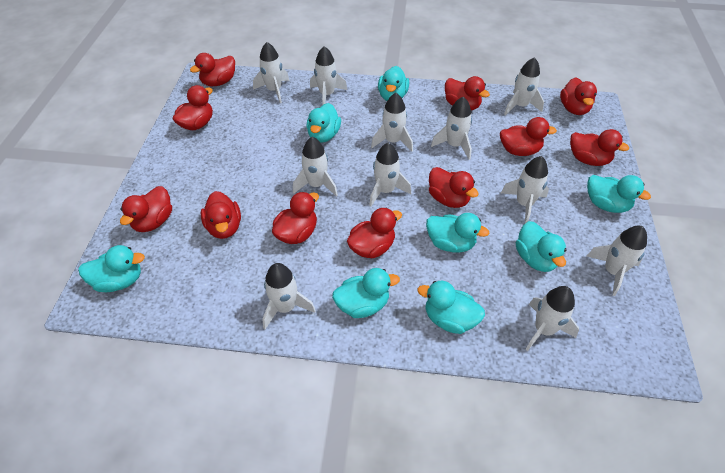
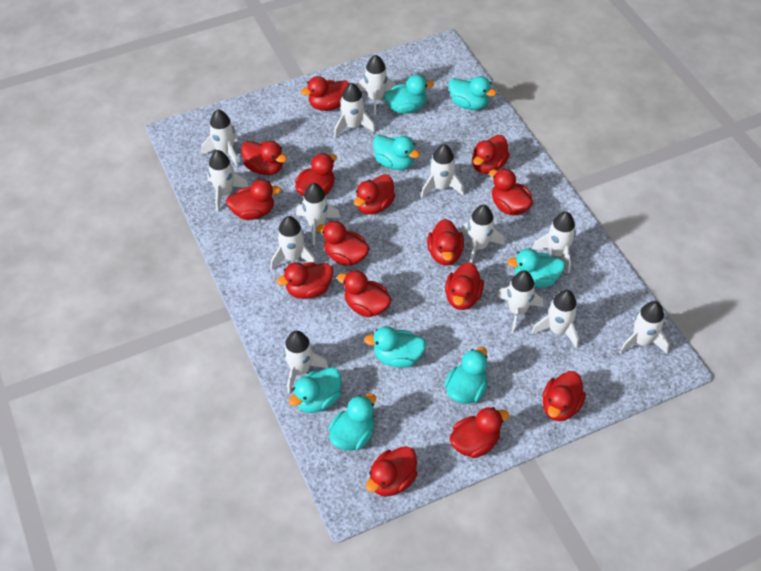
red duck: 11 -> 15
white rocket: 11 -> 13

